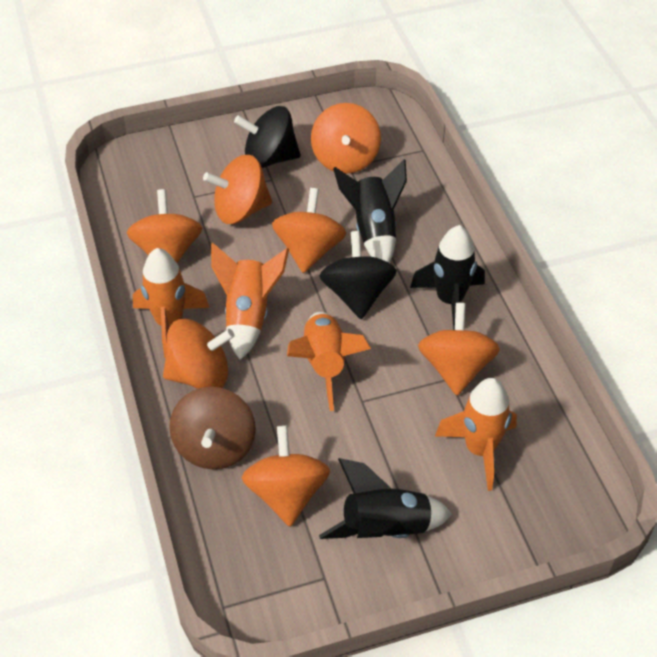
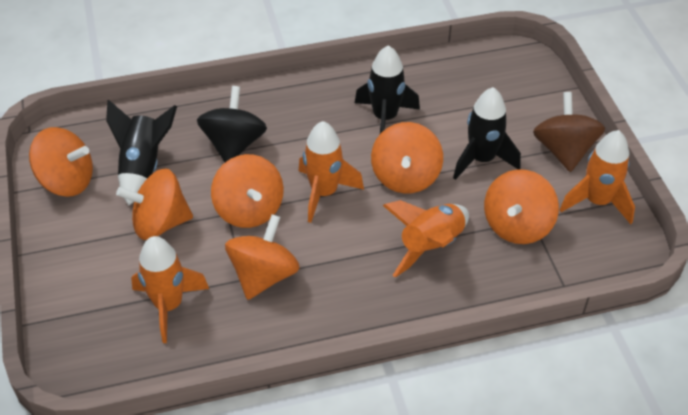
black spinning top: 2 -> 1
orange spinning top: 7 -> 6

